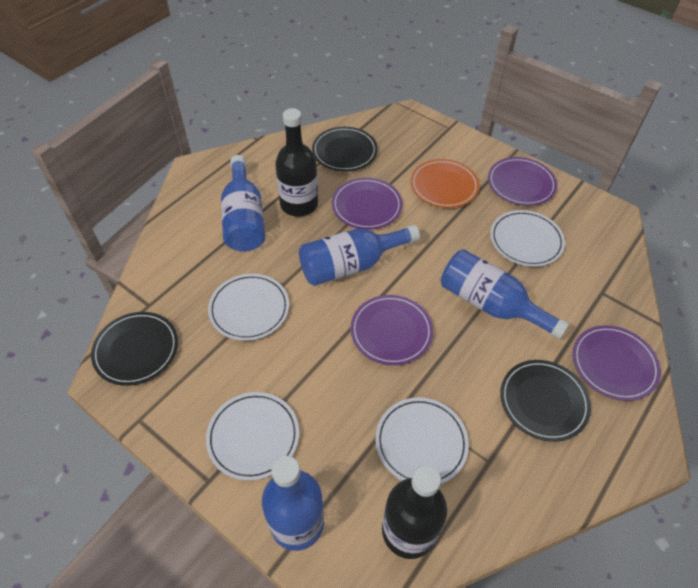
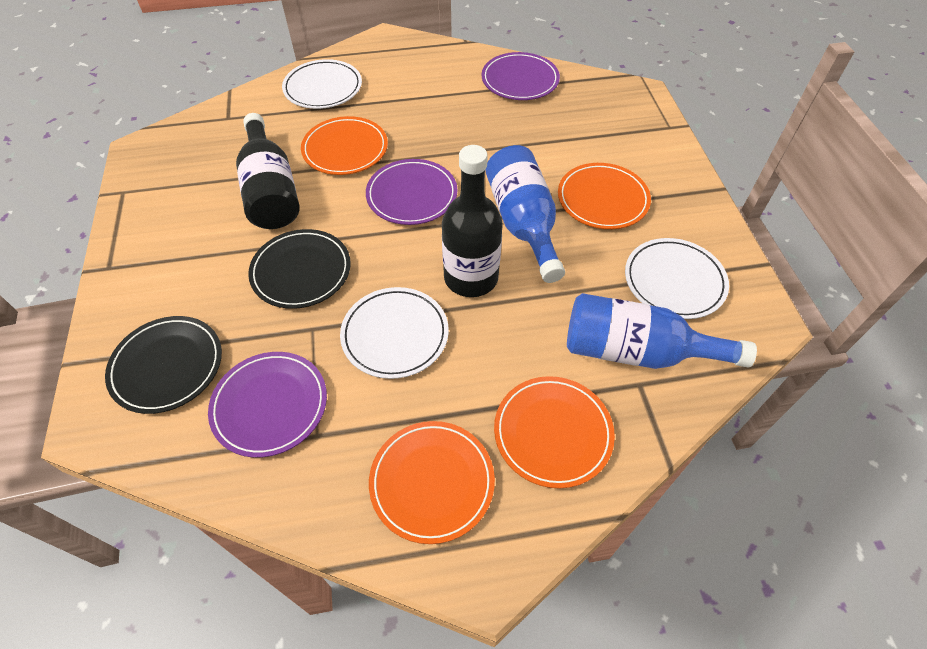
black plate: 3 -> 2
blue bottle: 4 -> 2
orange plate: 1 -> 4
purple plate: 4 -> 3
white plate: 4 -> 3

